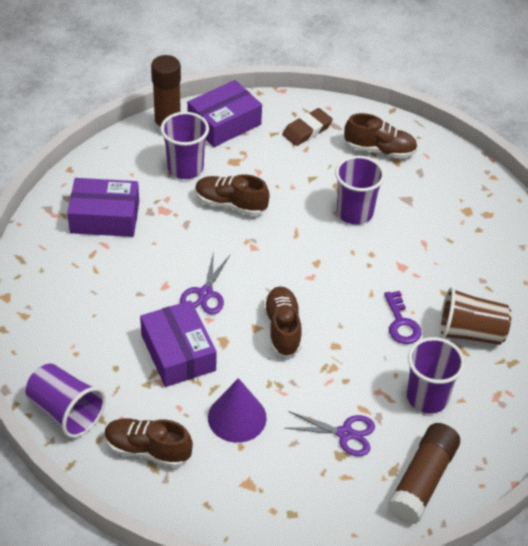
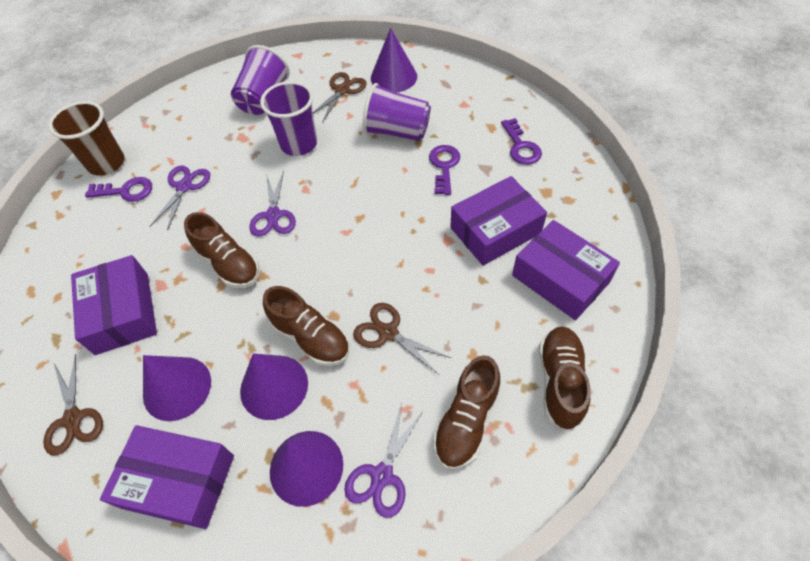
brown eraser: 1 -> 0
brown glue stick: 2 -> 0
brown scissors: 0 -> 3
purple box: 3 -> 4
purple cone: 1 -> 4
purple cup: 4 -> 3
purple key: 1 -> 3
purple scissors: 2 -> 3

